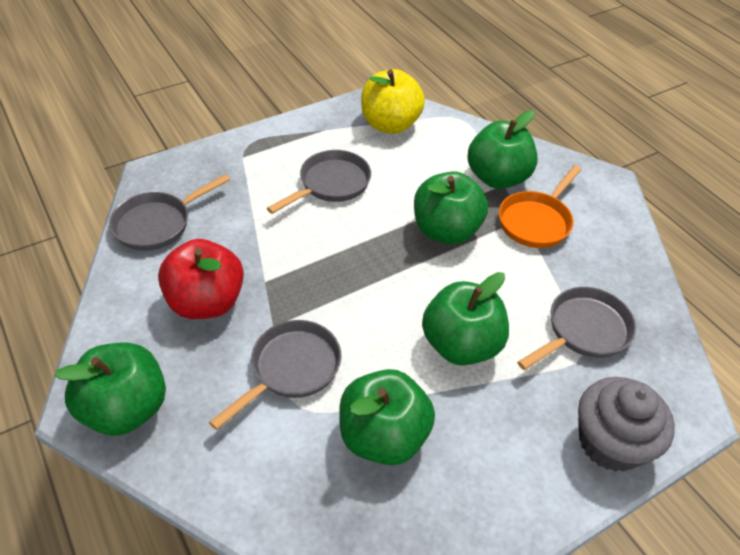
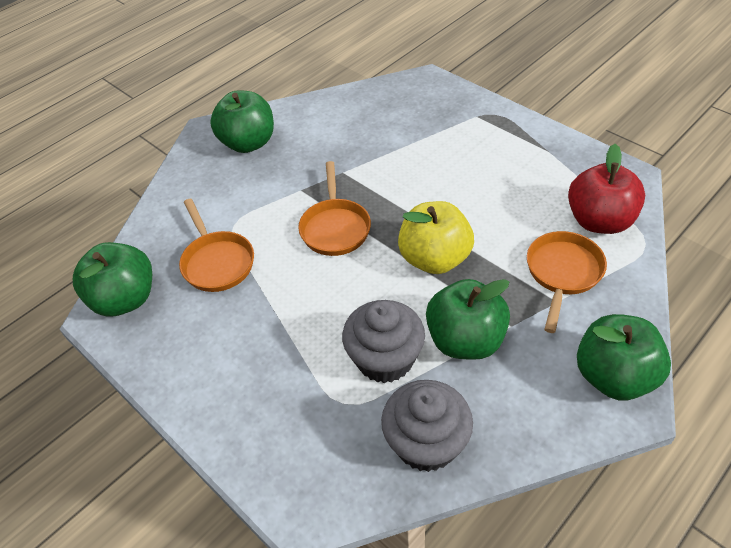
green apple: 5 -> 4
grey cupcake: 1 -> 2
grey pan: 4 -> 0
orange pan: 1 -> 3

